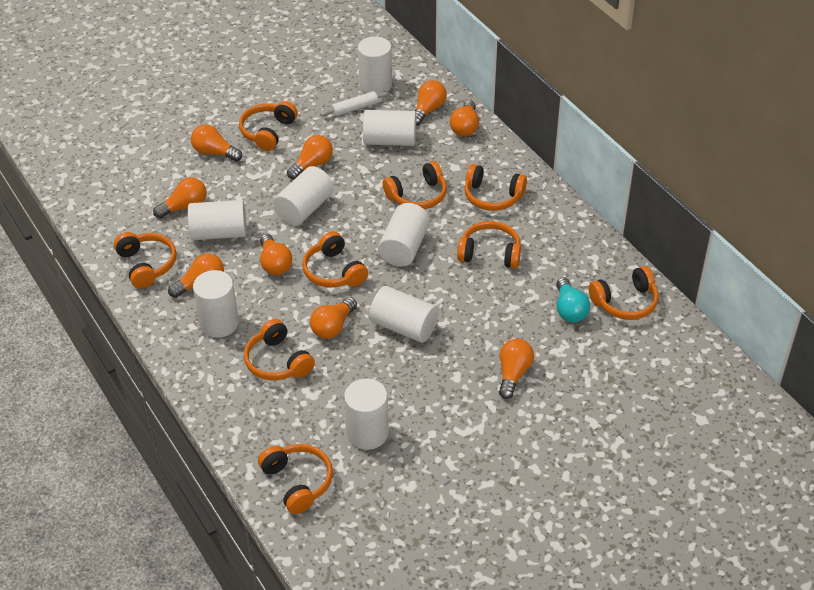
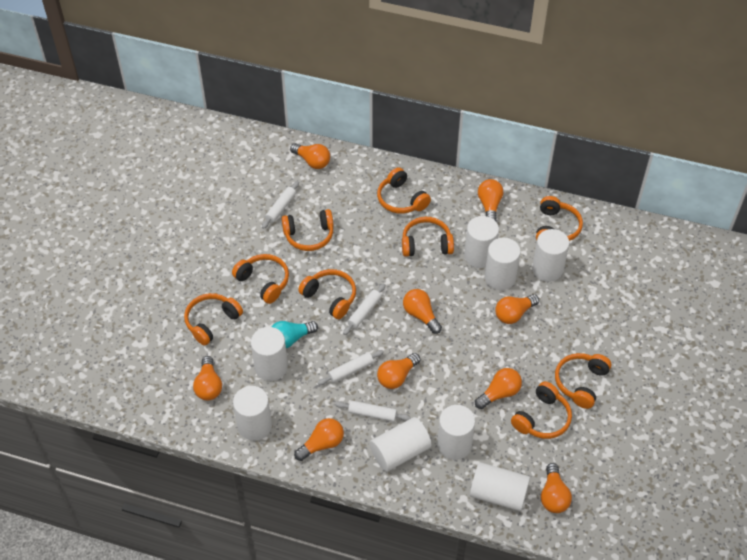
white rolling pin: 1 -> 4

